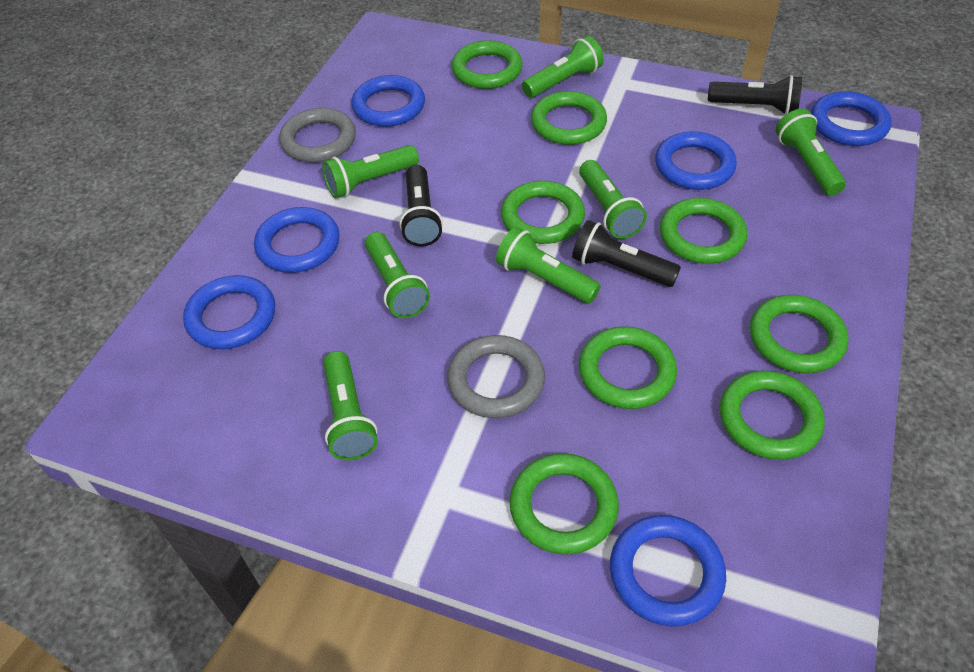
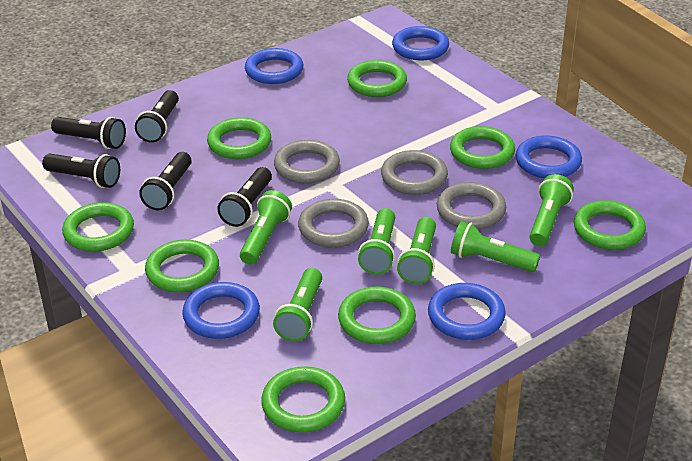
black flashlight: 3 -> 5
blue ring: 6 -> 5
green flashlight: 7 -> 6
grey ring: 2 -> 4

